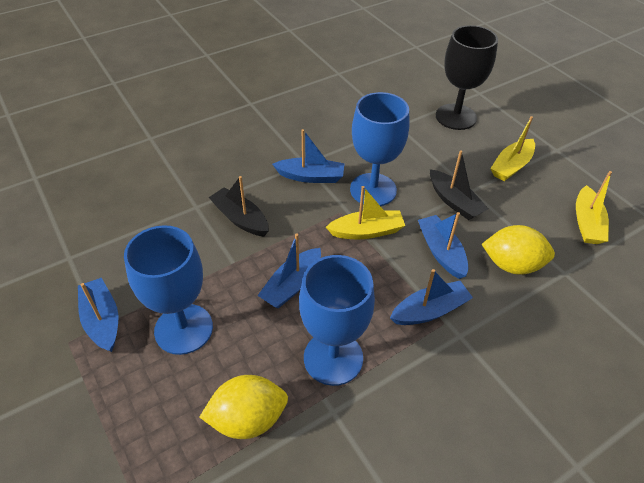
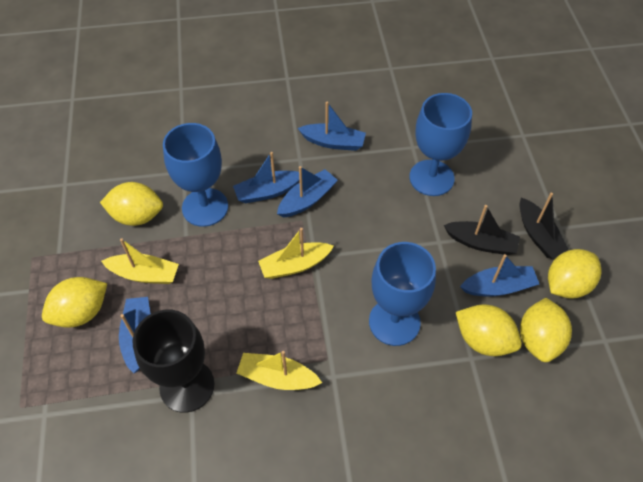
yellow lemon: 2 -> 5

